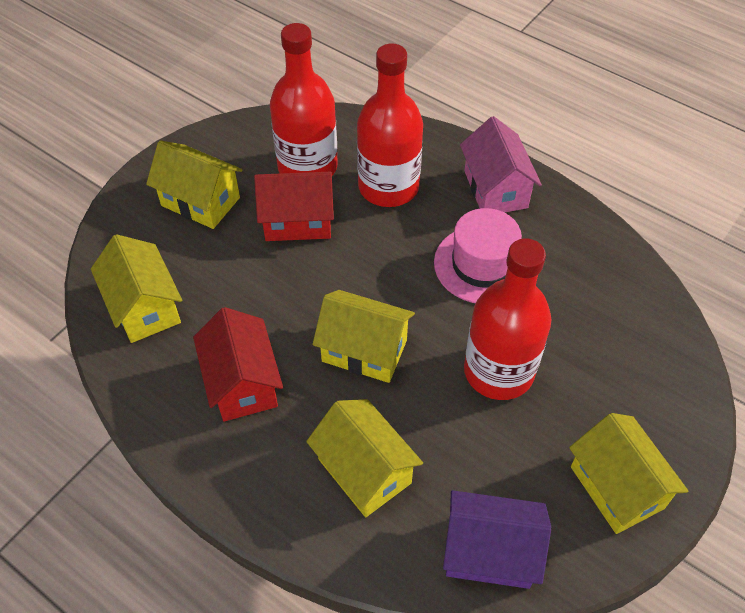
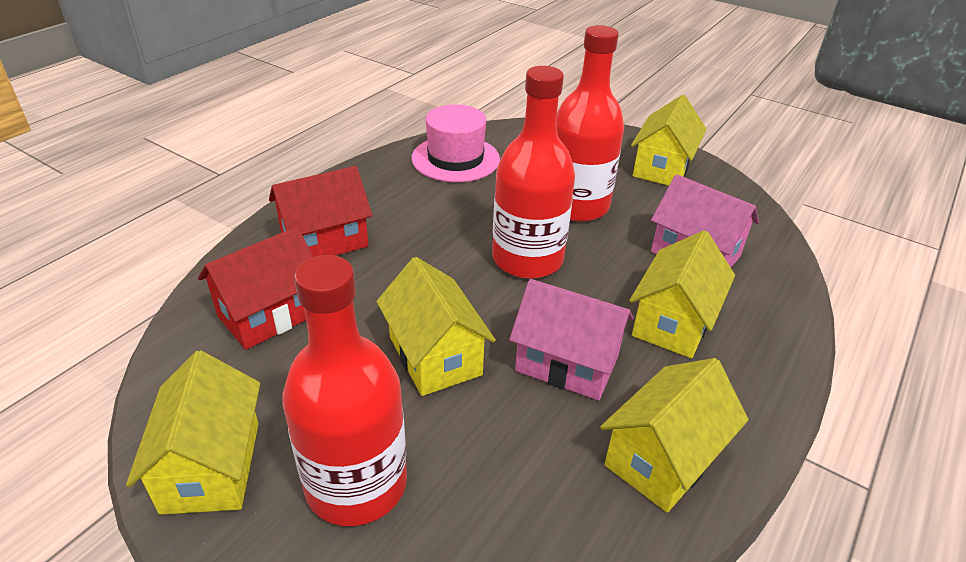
pink house: 1 -> 2
purple house: 1 -> 0

